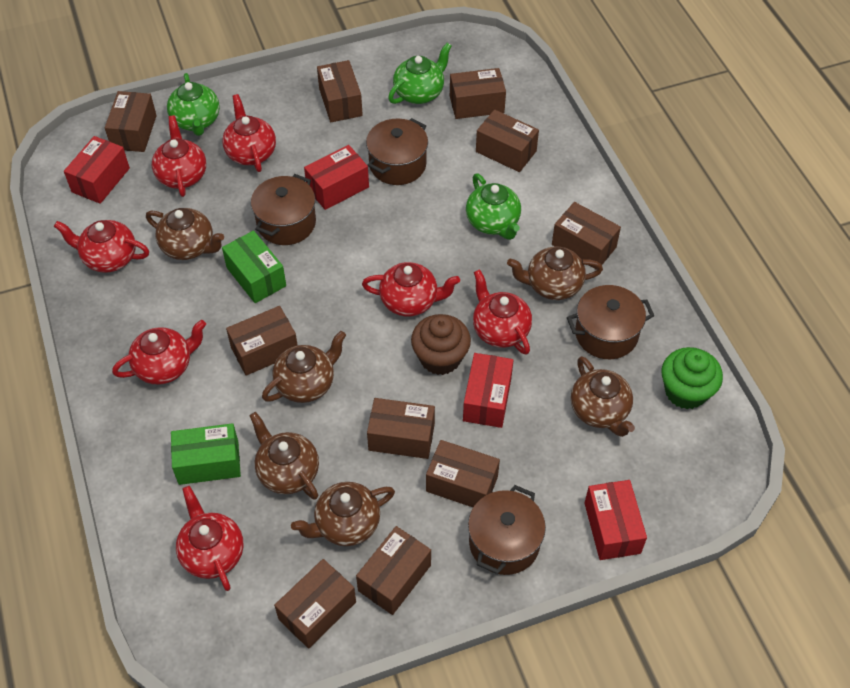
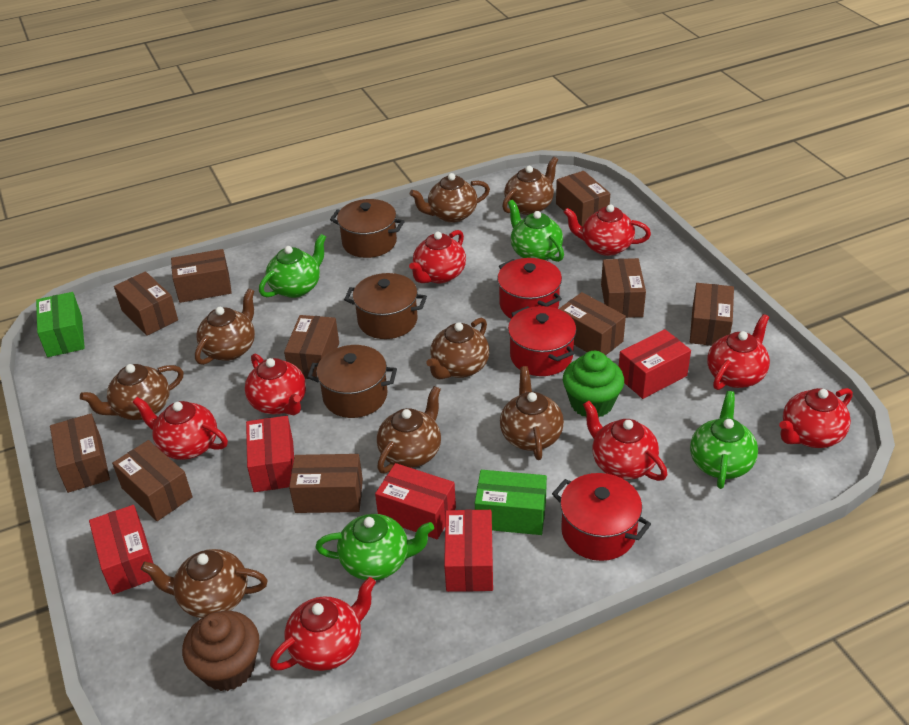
brown pot: 4 -> 3
brown teapot: 6 -> 8
green teapot: 3 -> 4
red box: 4 -> 5
red pot: 0 -> 3
red teapot: 7 -> 8

